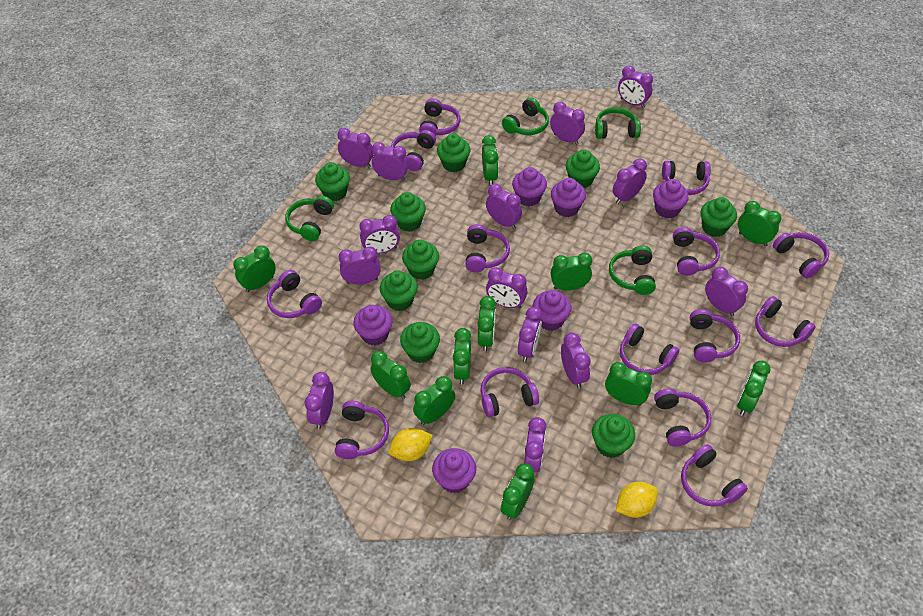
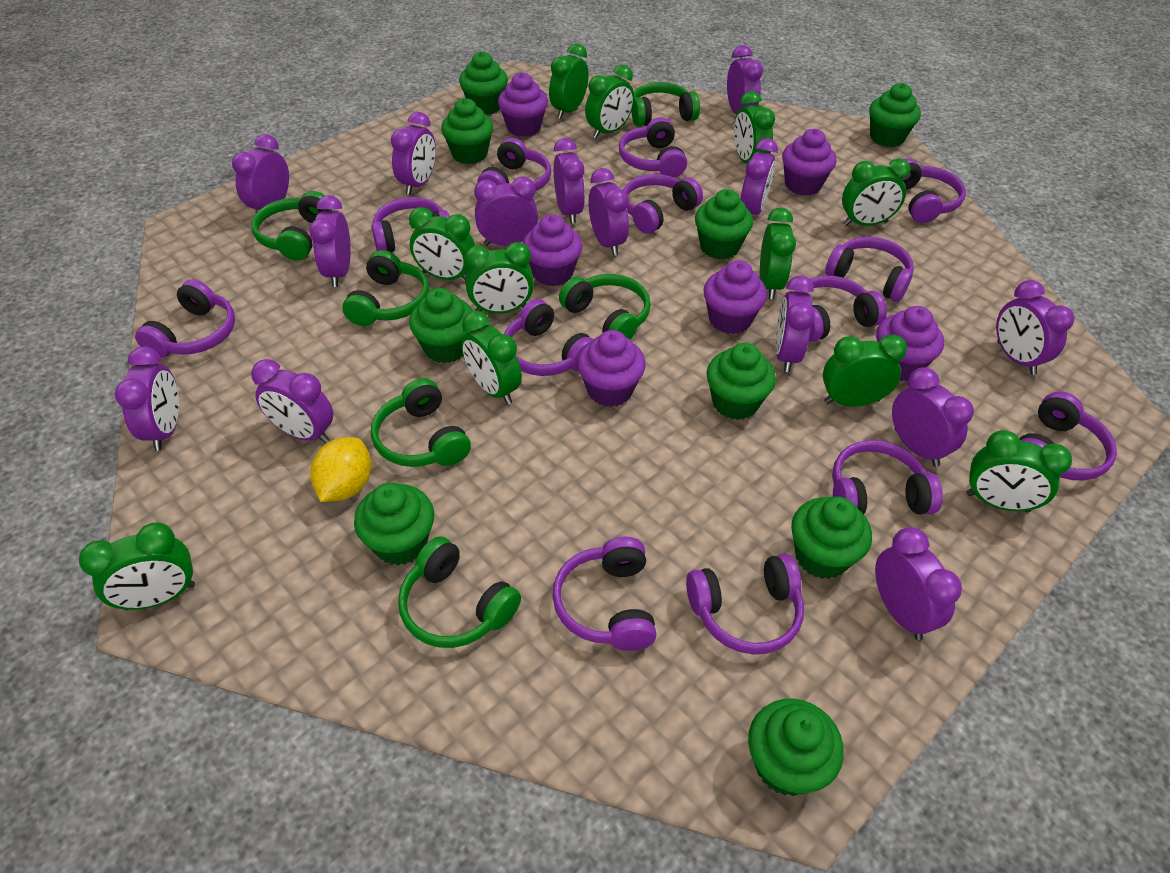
green headphones: 4 -> 6
purple headphones: 14 -> 13
yellow lemon: 2 -> 1

